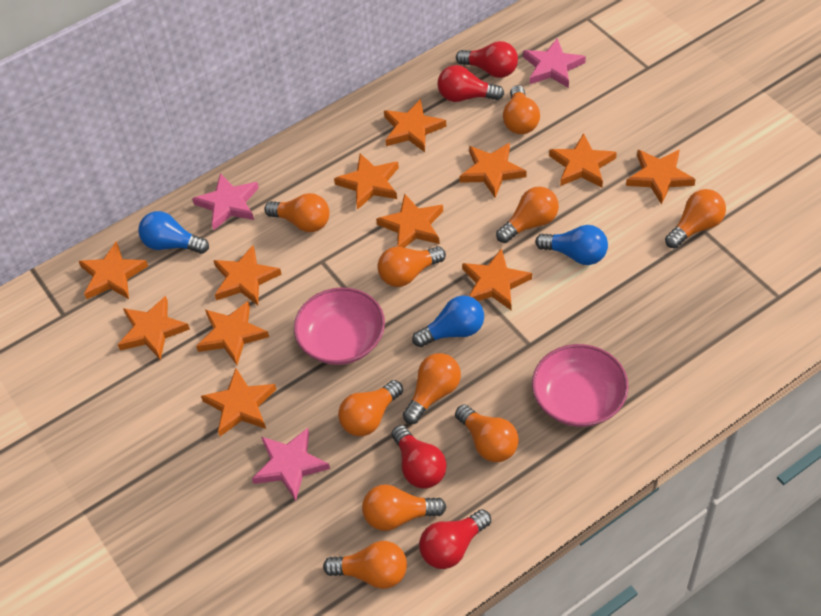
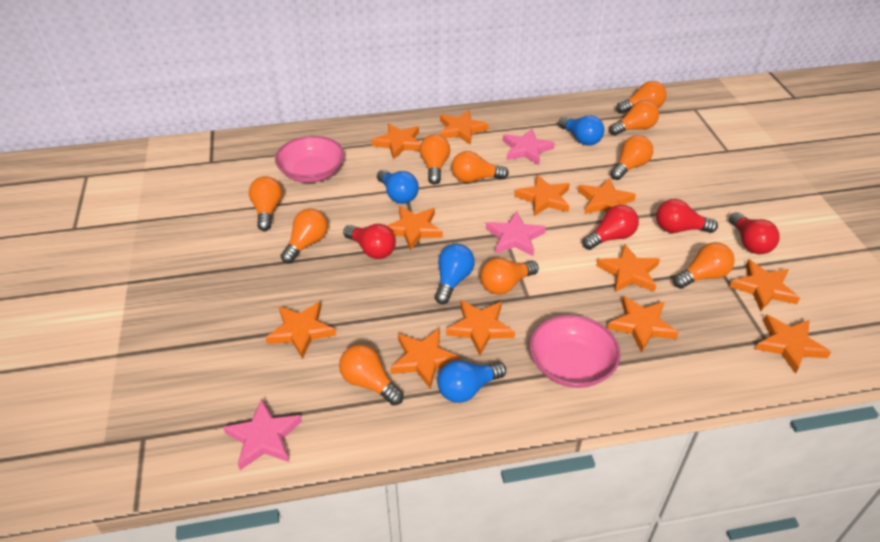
blue light bulb: 3 -> 4

